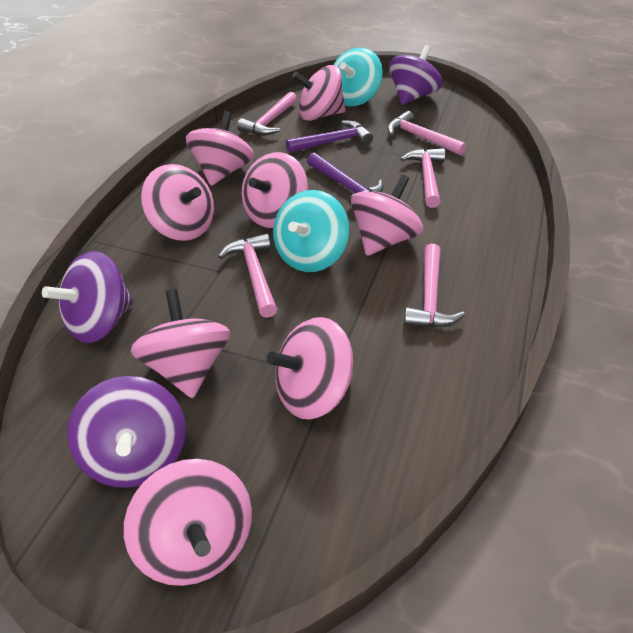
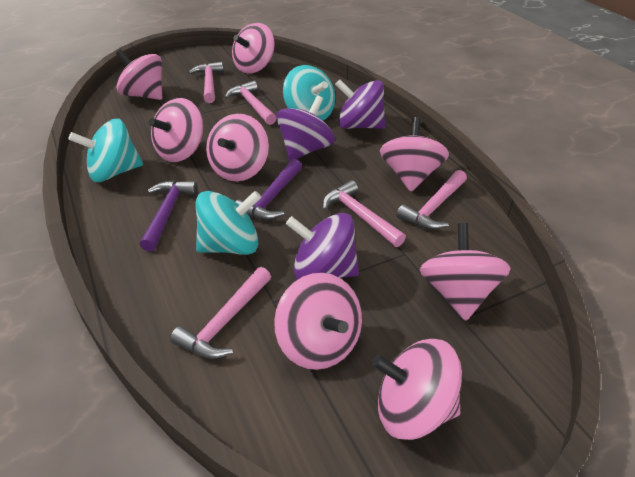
turquoise spinning top: 2 -> 3

